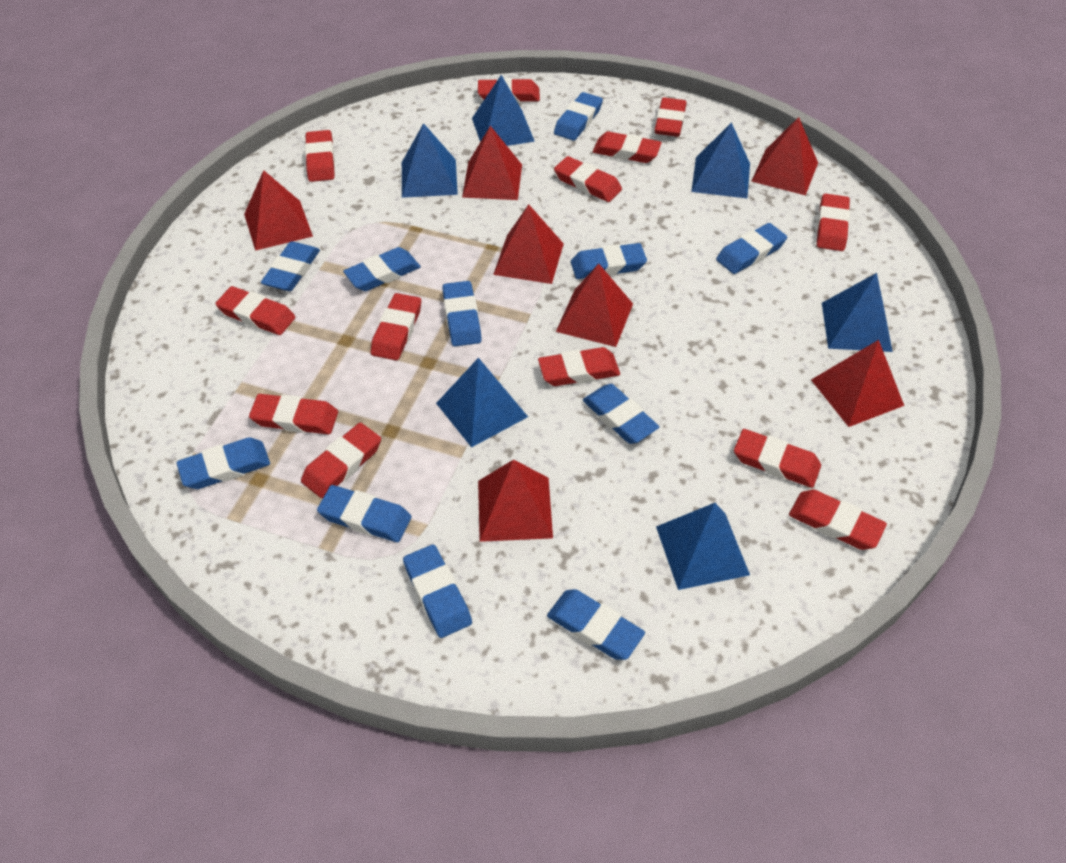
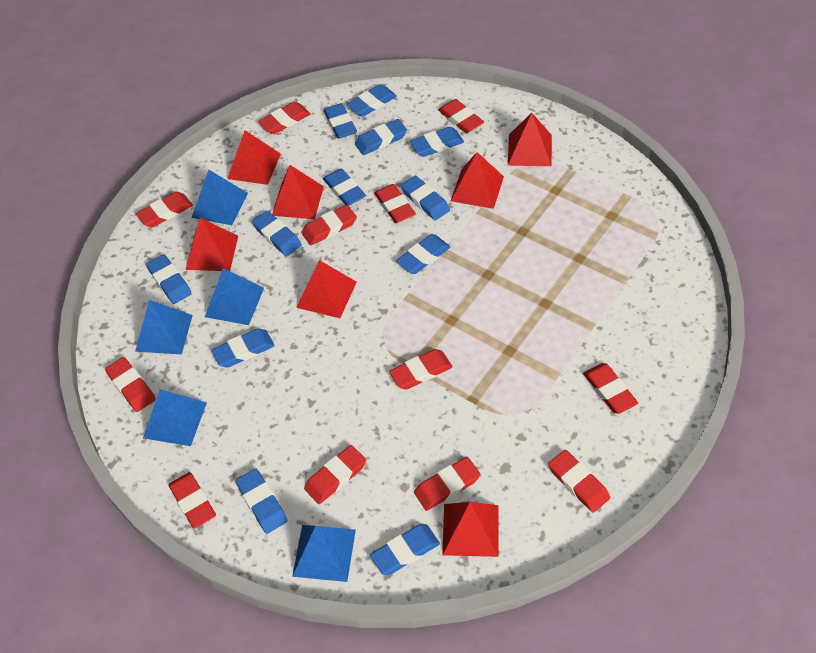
blue eraser: 11 -> 12
blue pyramid: 6 -> 5
red eraser: 13 -> 12

